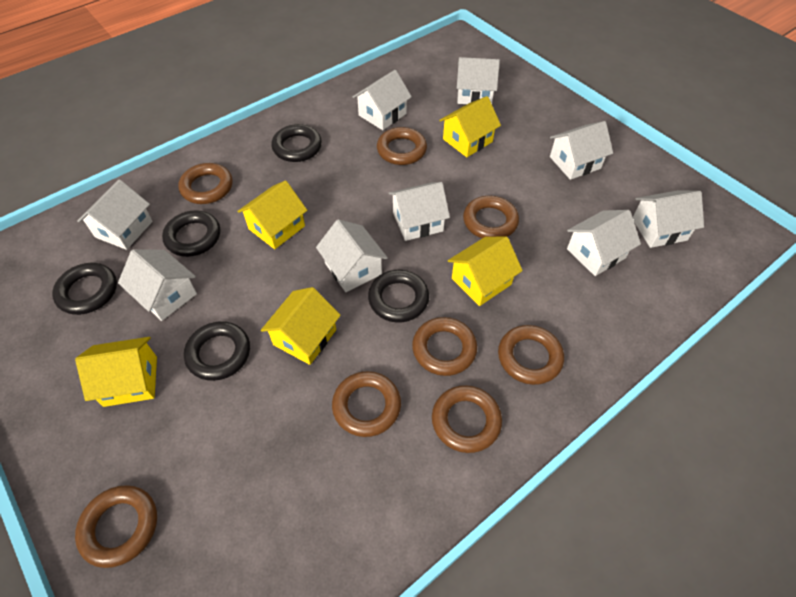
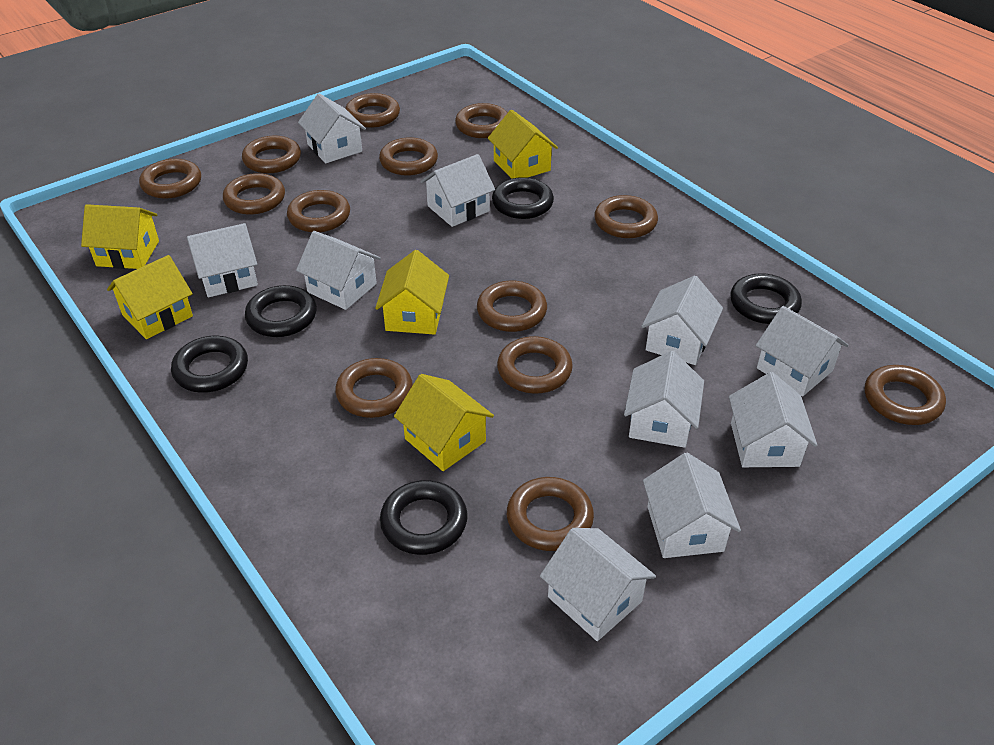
brown ring: 8 -> 13
white house: 9 -> 10

